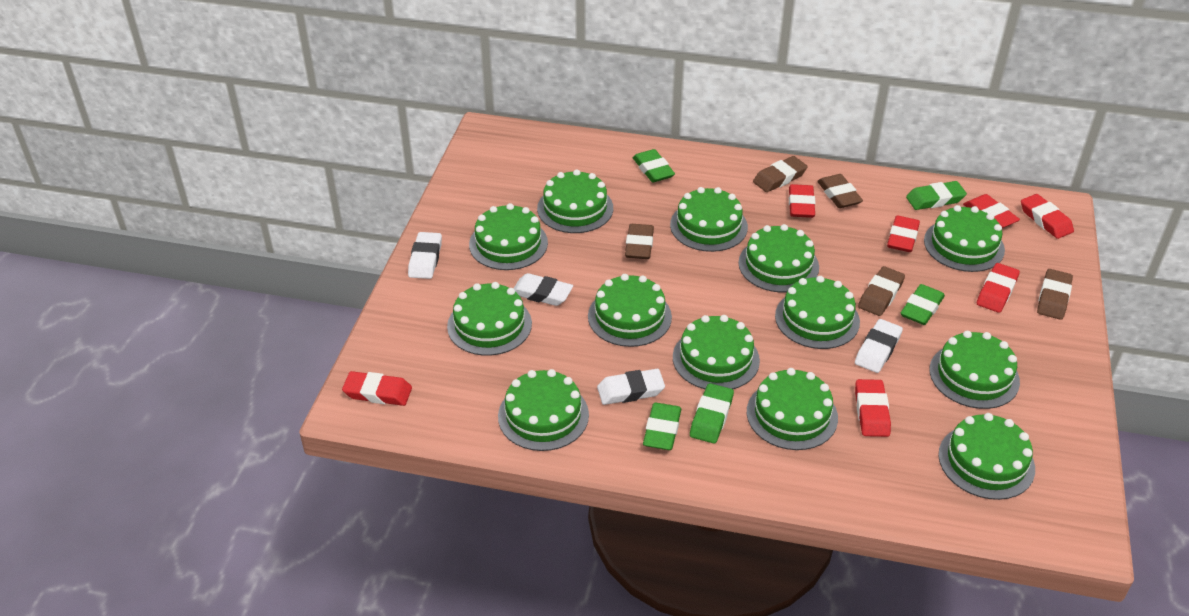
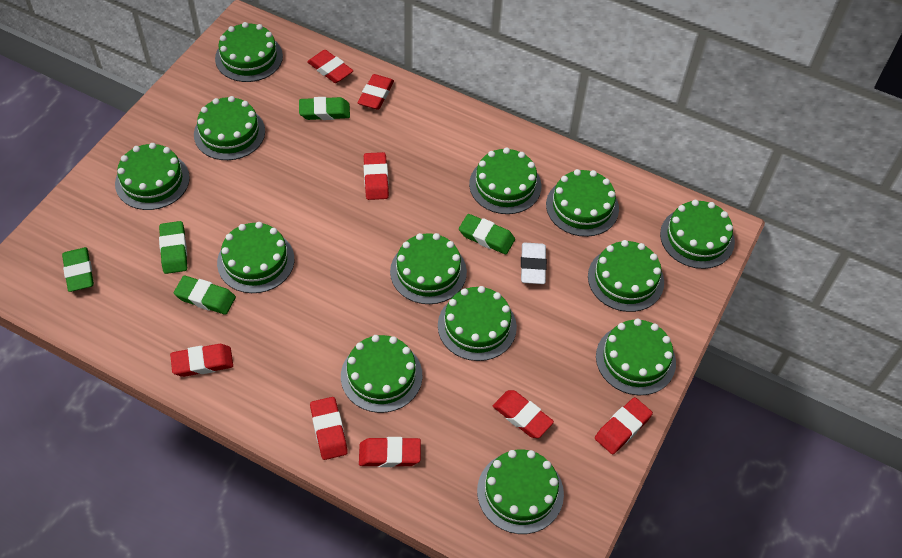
brown eraser: 5 -> 0
red eraser: 7 -> 8
white eraser: 4 -> 1

